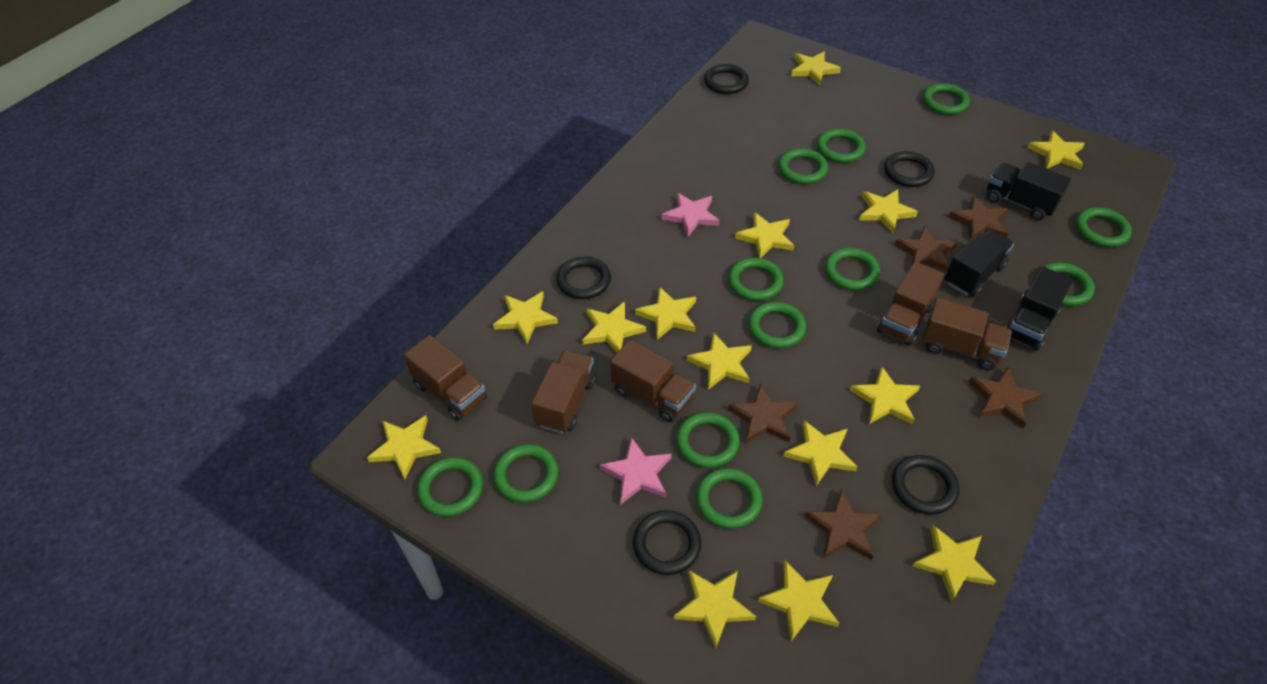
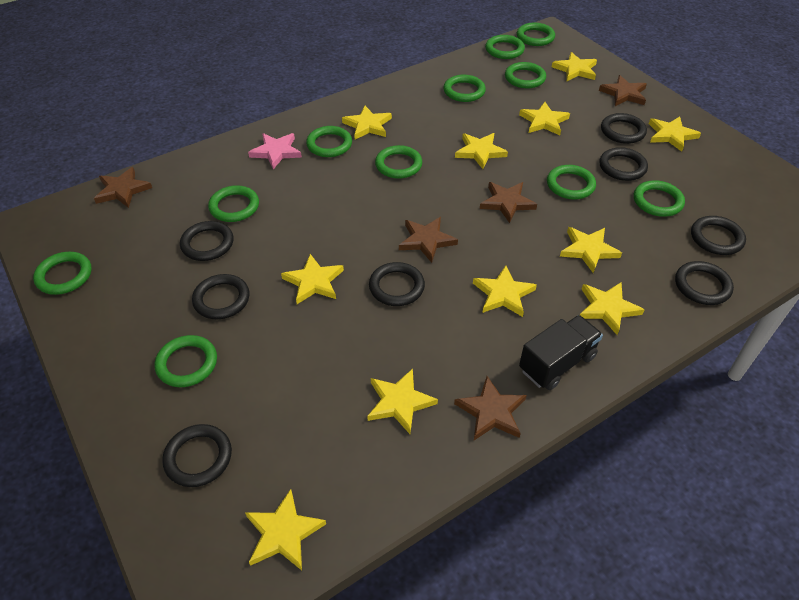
black ring: 5 -> 8
black truck: 3 -> 1
brown truck: 5 -> 0
green ring: 12 -> 11
pink star: 2 -> 1
yellow star: 14 -> 11

